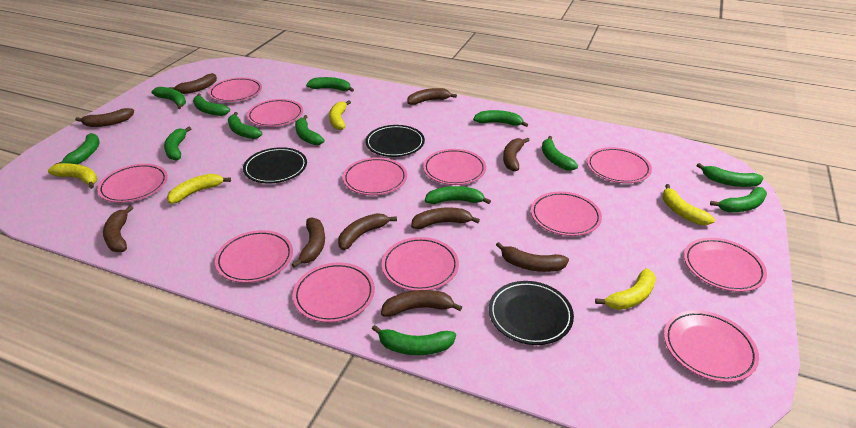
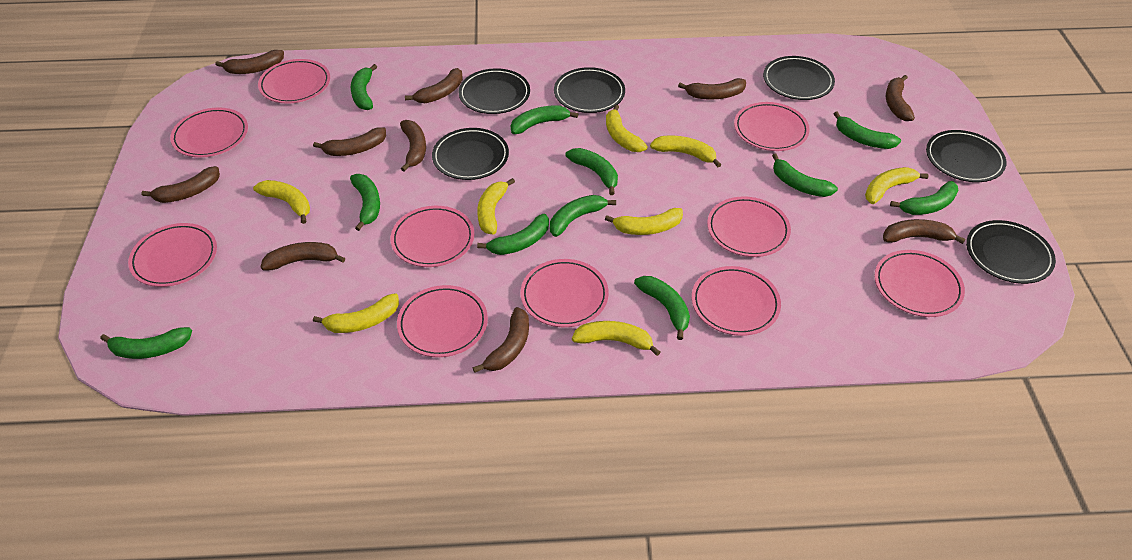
black plate: 3 -> 6
green banana: 13 -> 11
pink plate: 12 -> 10
yellow banana: 5 -> 8

